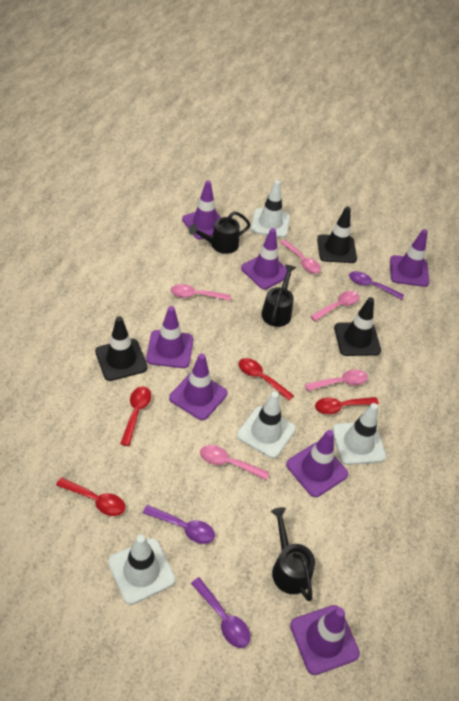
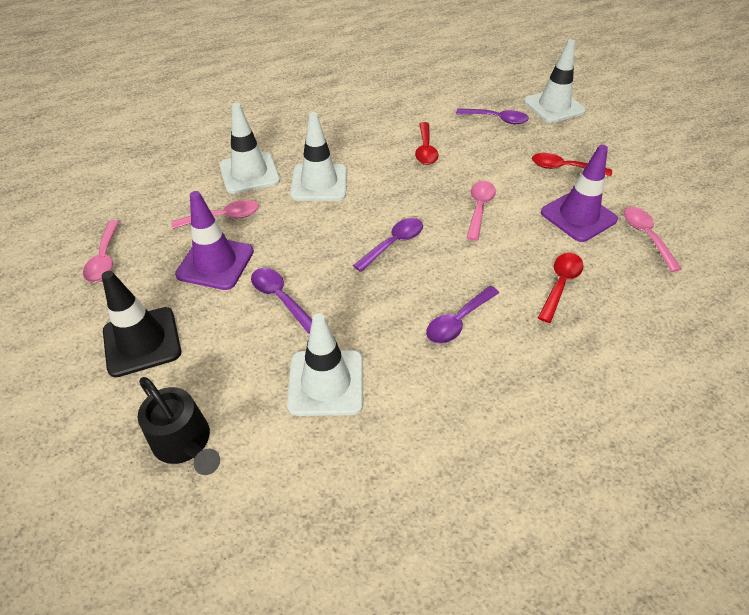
black traffic cone: 3 -> 1
black watering can: 3 -> 1
pink spoon: 5 -> 4
purple spoon: 3 -> 4
purple traffic cone: 7 -> 2
red spoon: 4 -> 3

